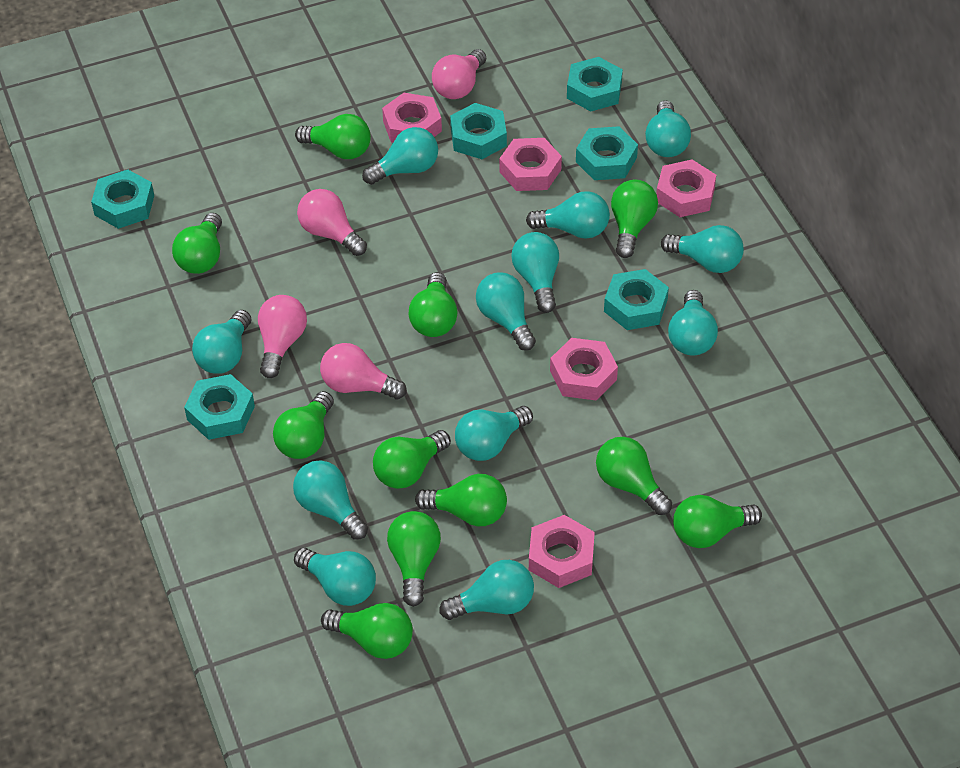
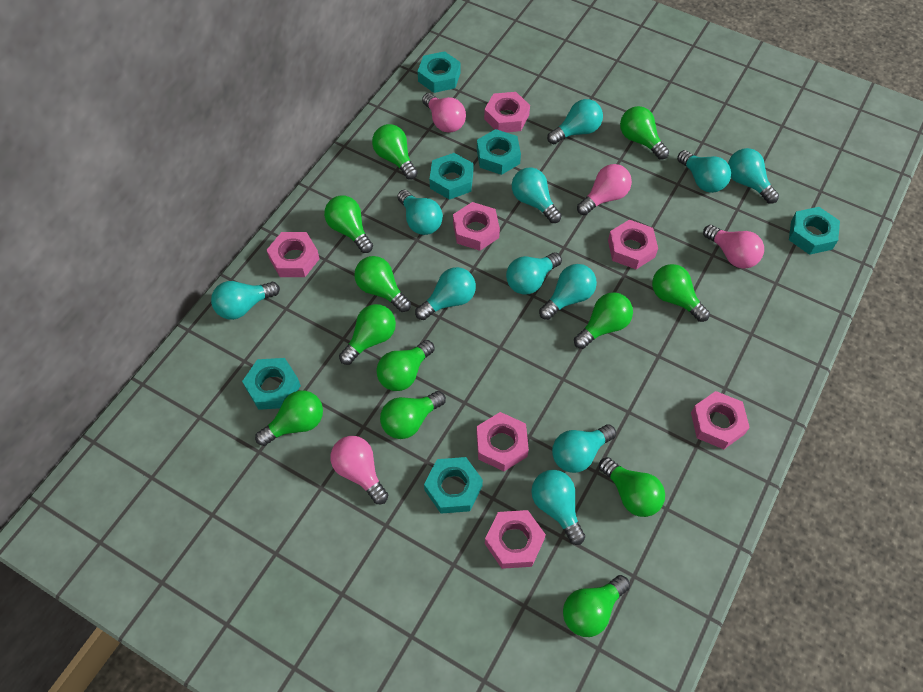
green light bulb: 11 -> 12
pink nut: 5 -> 7
turquoise light bulb: 12 -> 11

